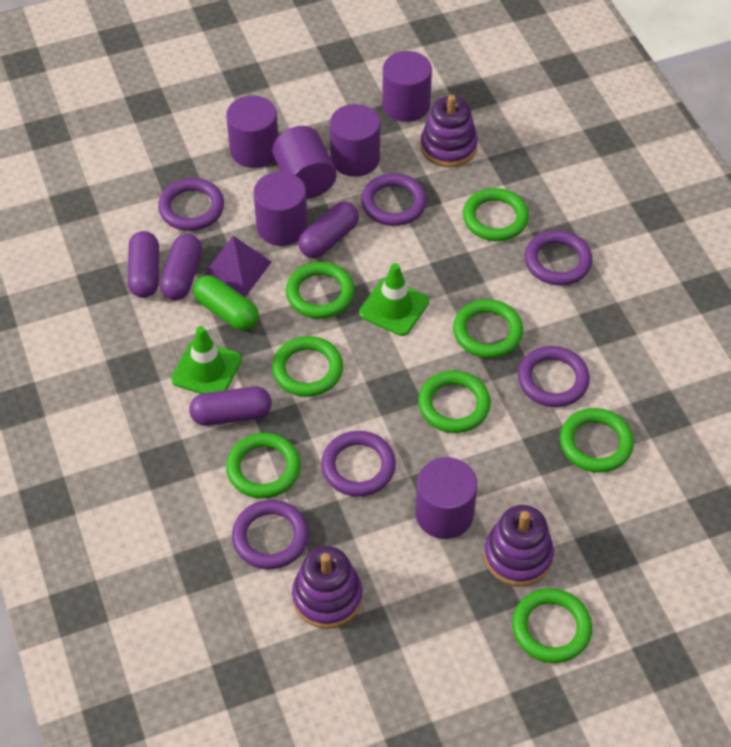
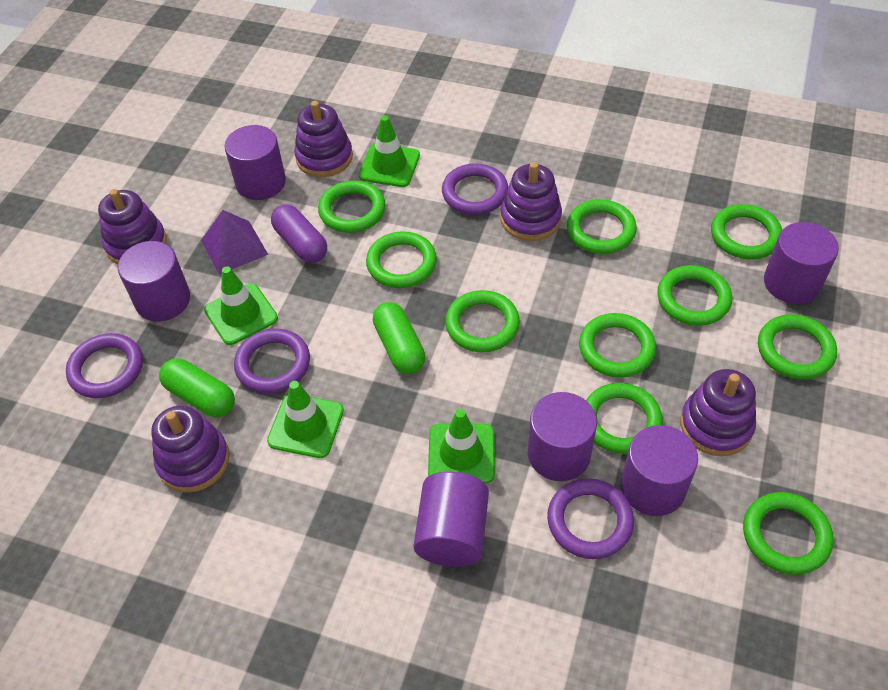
green capsule: 1 -> 2
green ring: 8 -> 10
green traffic cone: 2 -> 4
purple capsule: 4 -> 1
purple ring: 6 -> 4
purple stacking toy: 3 -> 5

